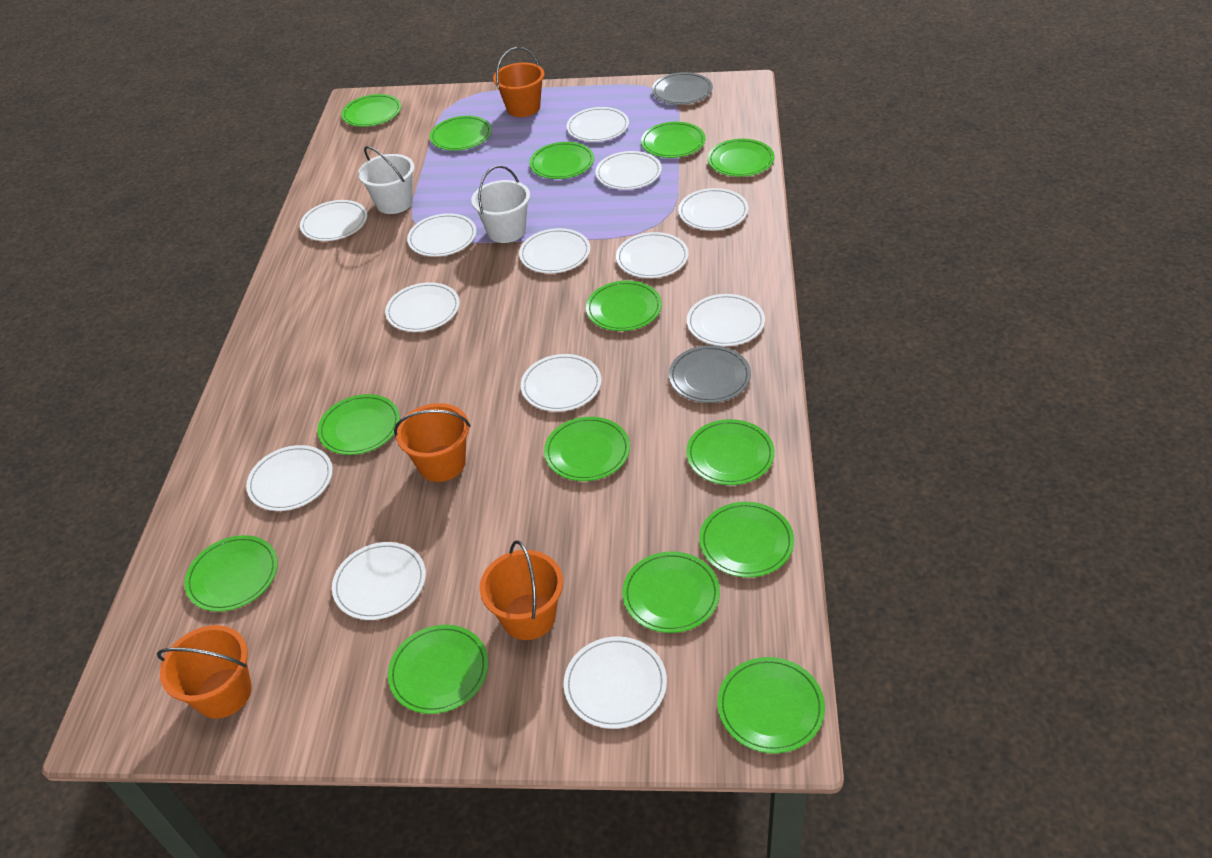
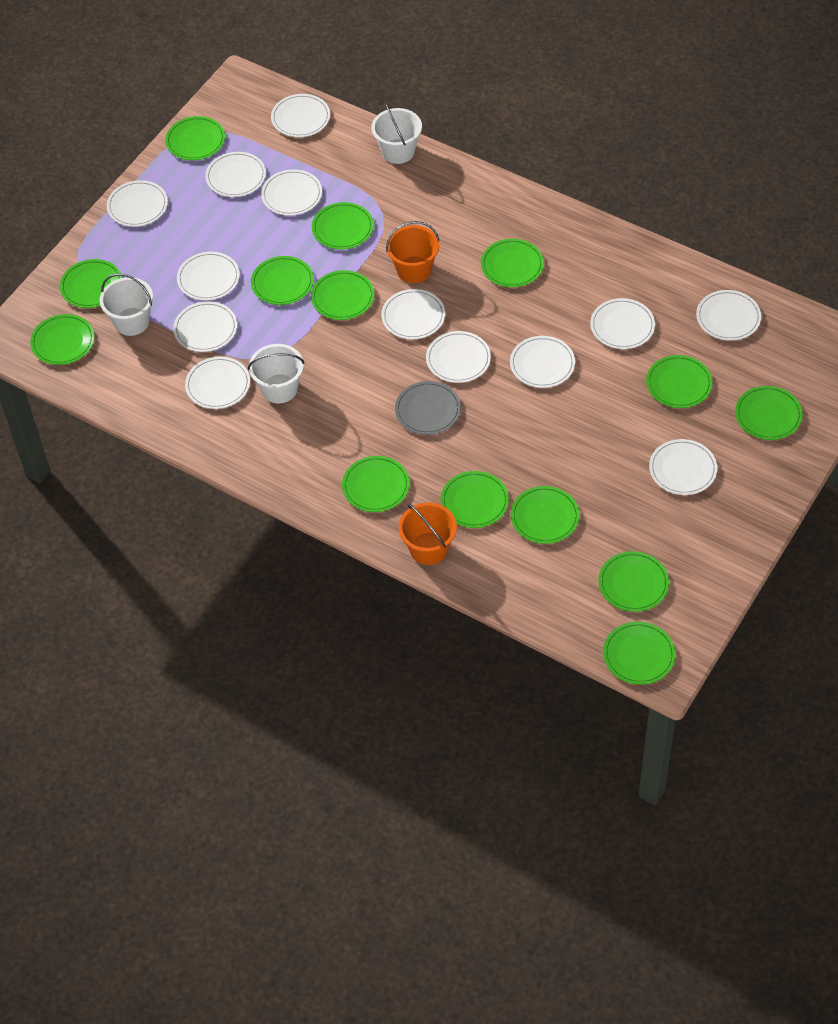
grey plate: 2 -> 1
orange bucket: 4 -> 2
white bucket: 2 -> 3

